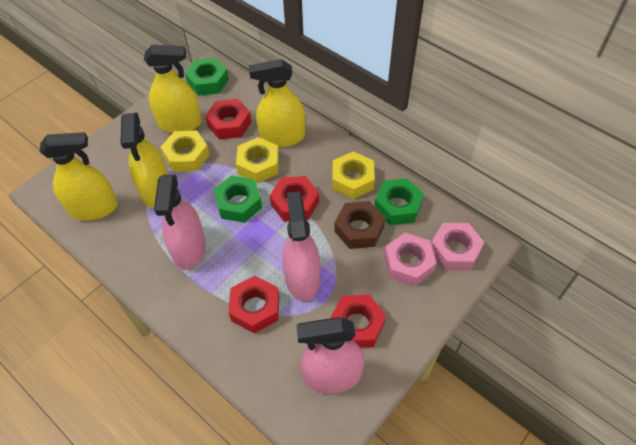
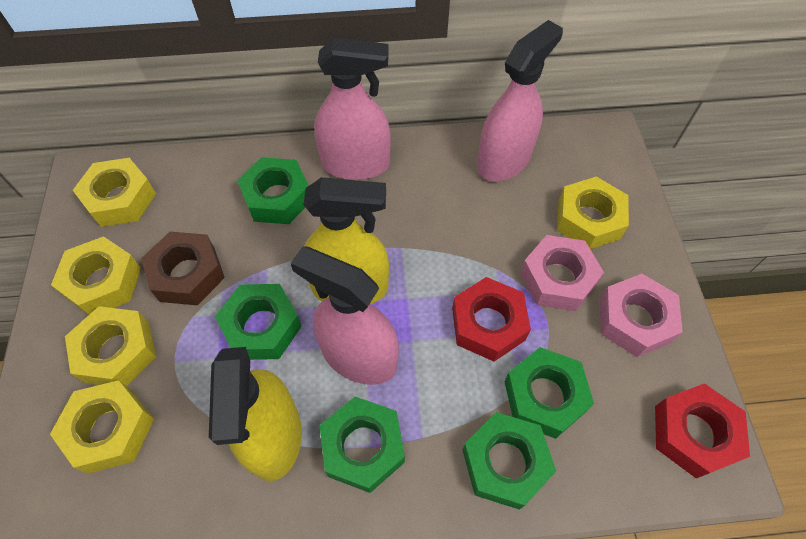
green nut: 3 -> 5
red nut: 4 -> 2
yellow nut: 3 -> 5
yellow spray bottle: 4 -> 2

